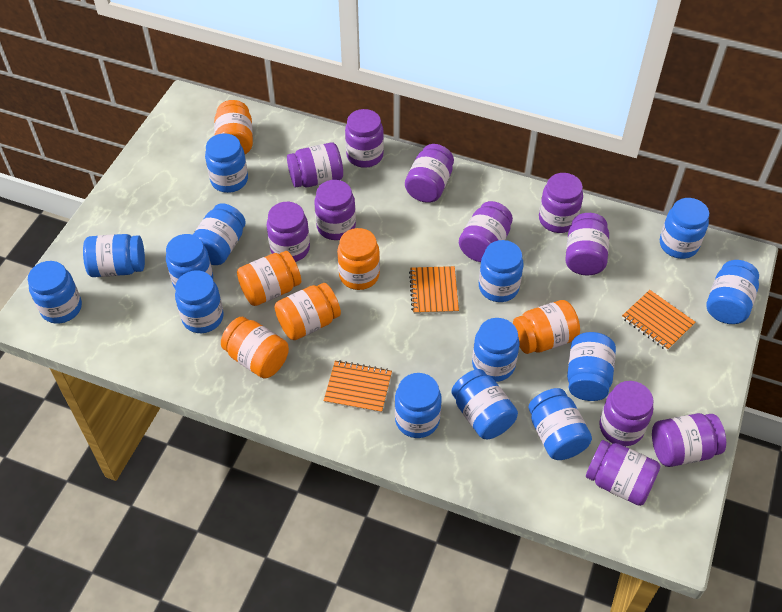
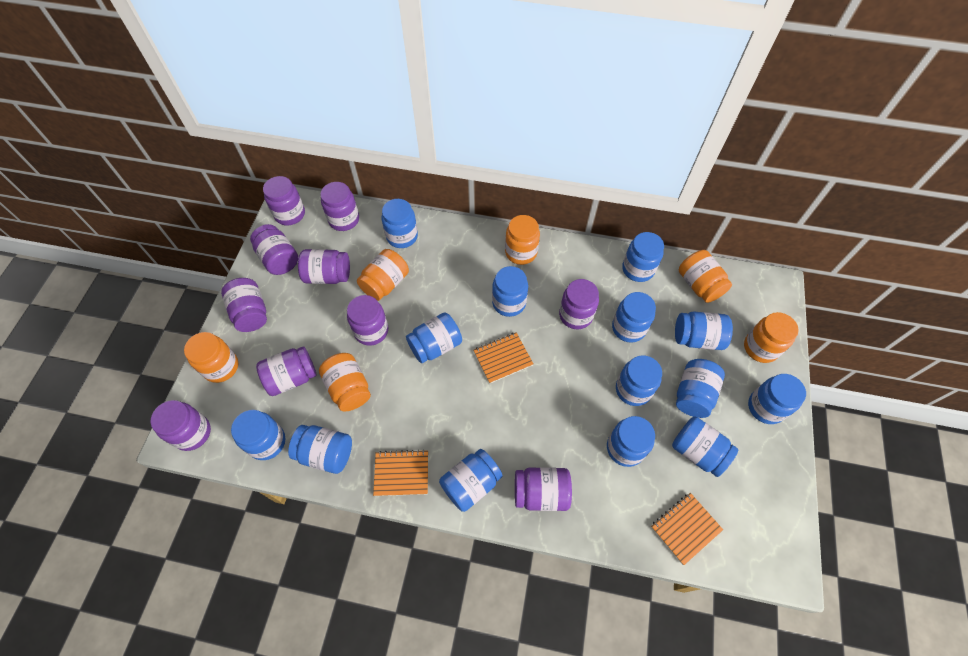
purple jar: 11 -> 10

